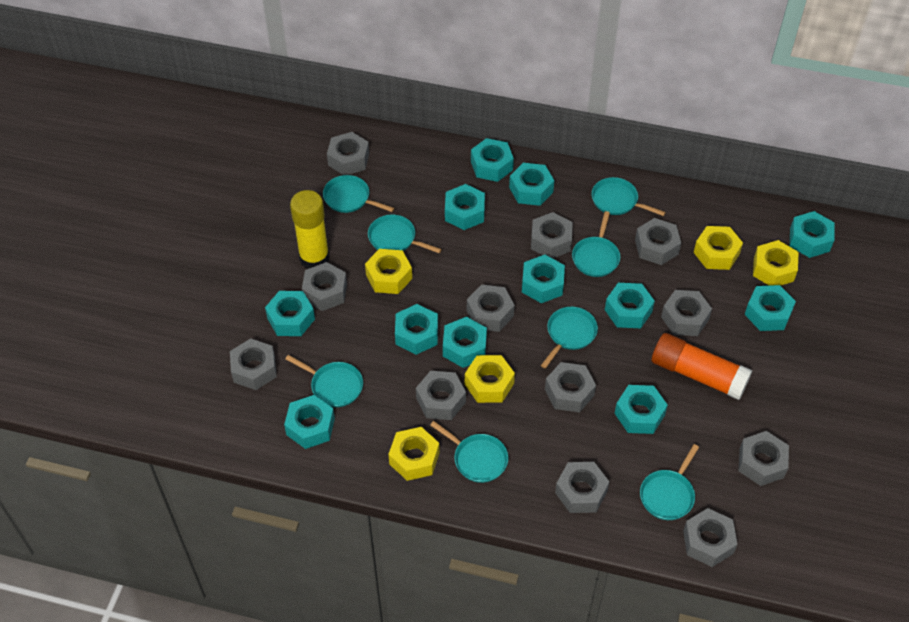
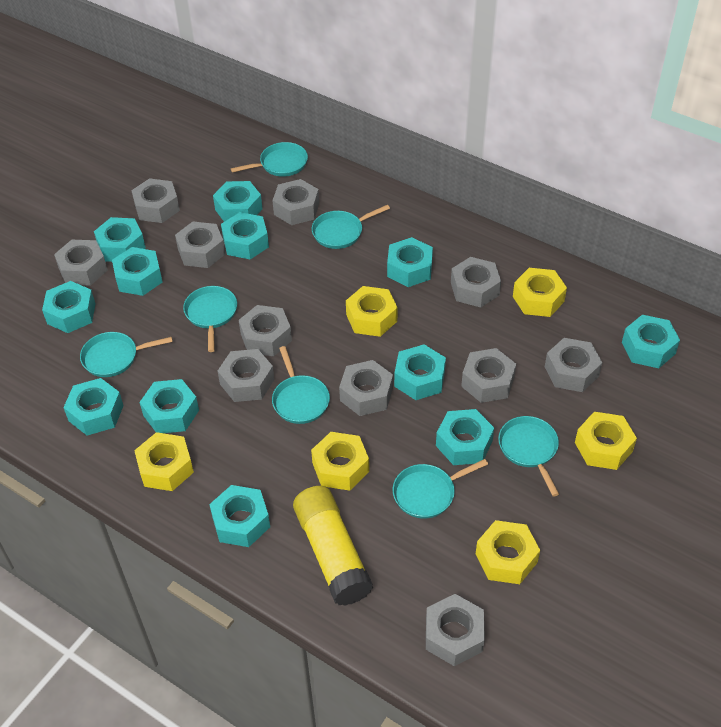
grey nut: 12 -> 11
orange glue stick: 1 -> 0
turquoise pan: 8 -> 7
yellow nut: 5 -> 6

